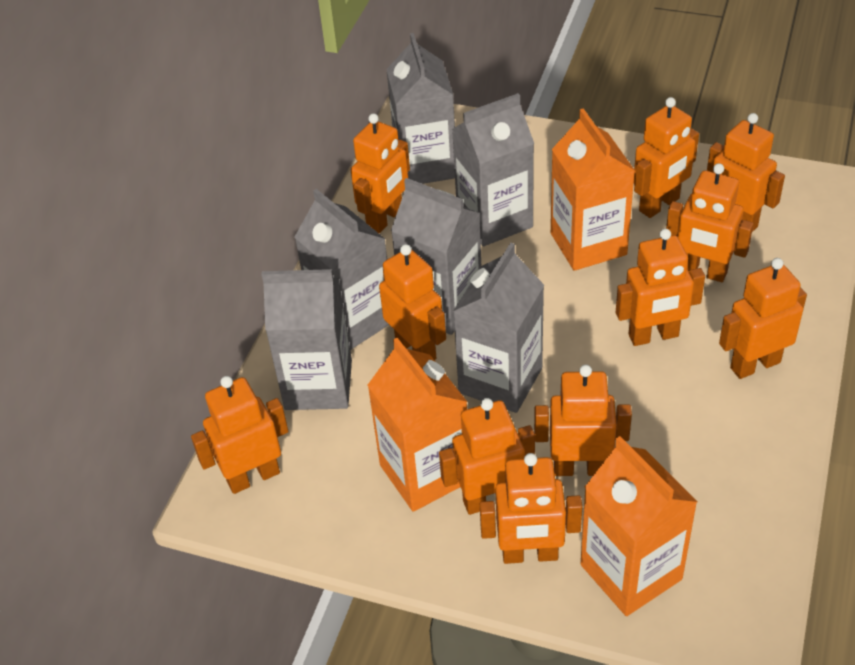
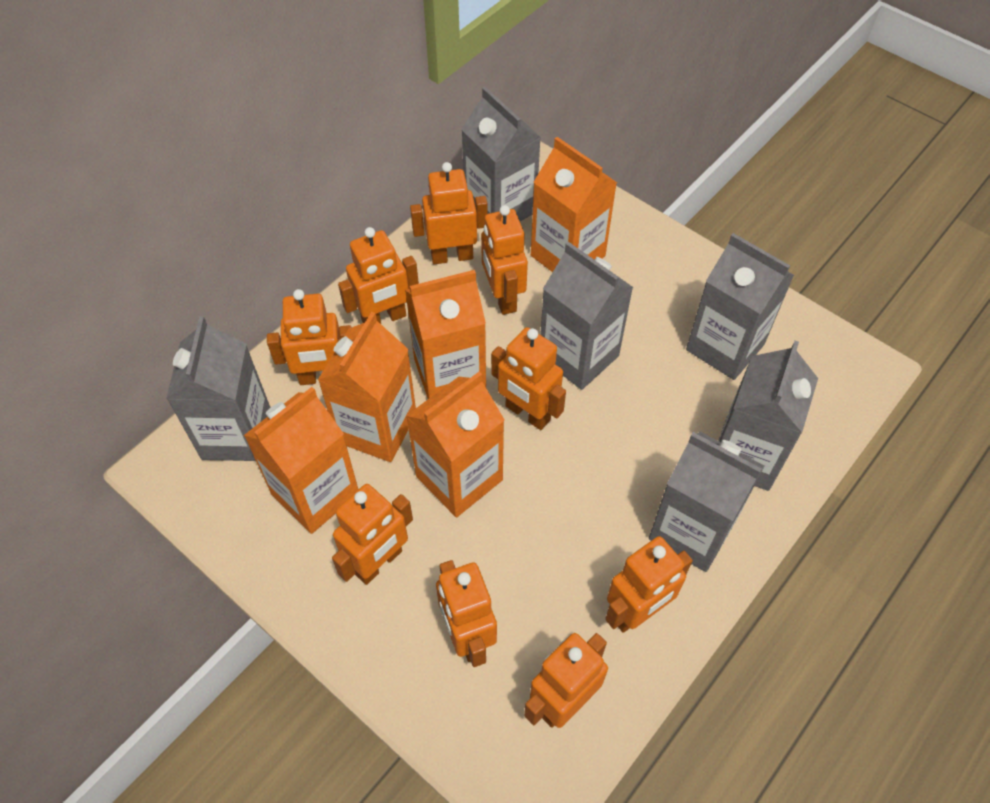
orange carton: 3 -> 5
orange robot: 11 -> 9

